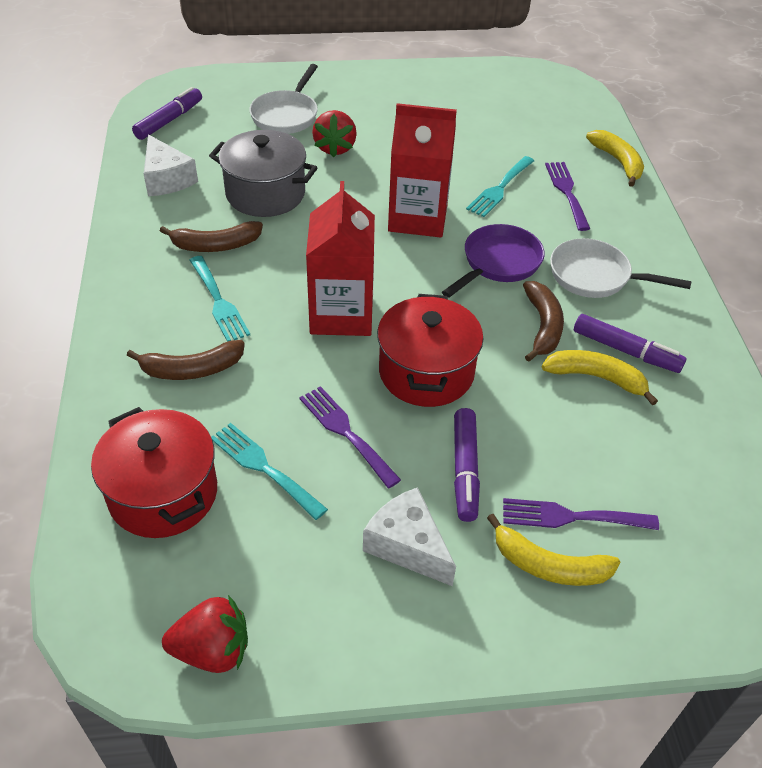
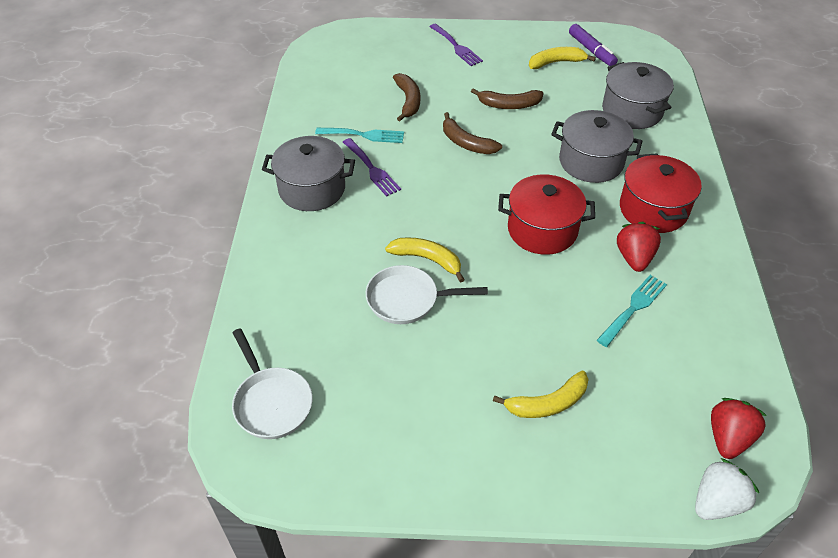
grey pot: 1 -> 3
purple fork: 3 -> 2
purple marker: 3 -> 1
purple pan: 1 -> 0
red carton: 2 -> 0
turquoise fork: 3 -> 2
white cheese: 2 -> 0
white strawberry: 0 -> 1

